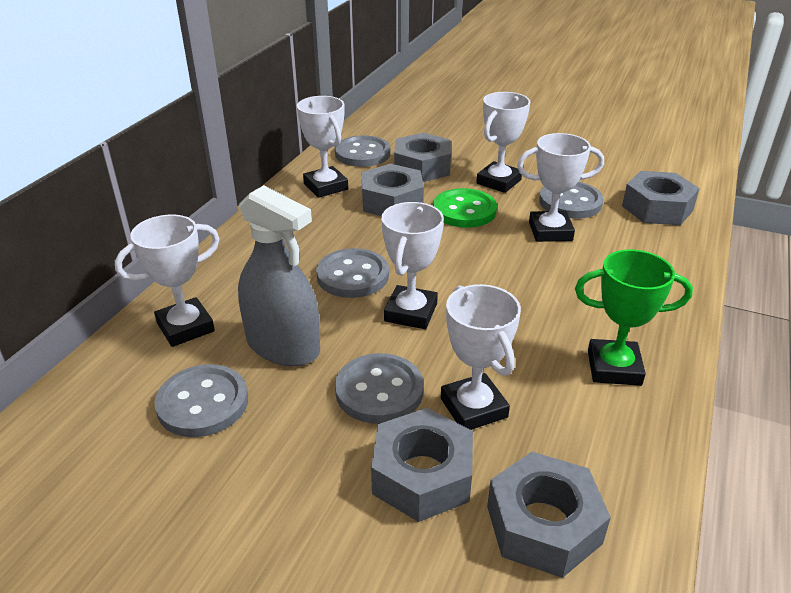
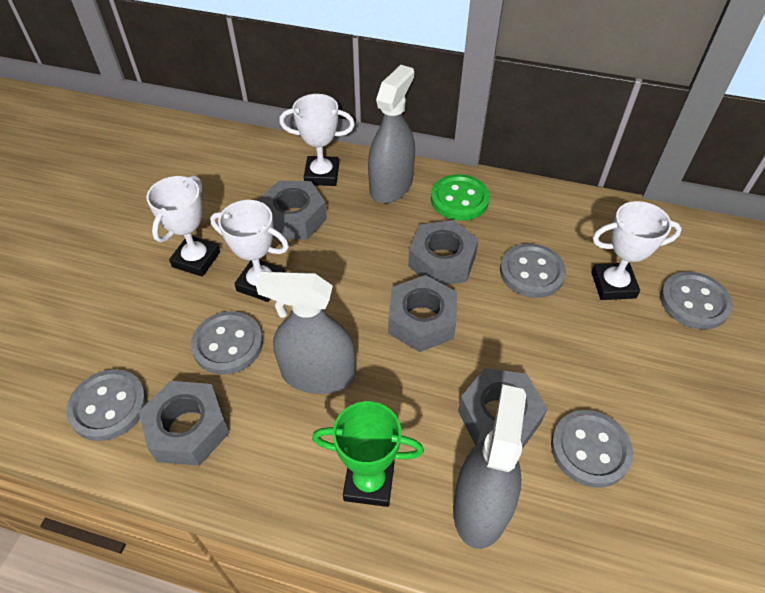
grey spray bottle: 1 -> 3
white trophy: 6 -> 4

